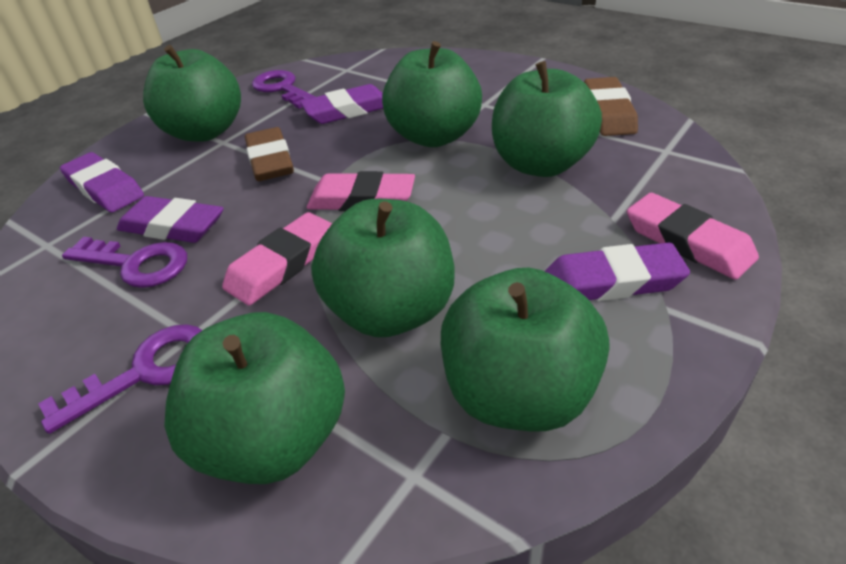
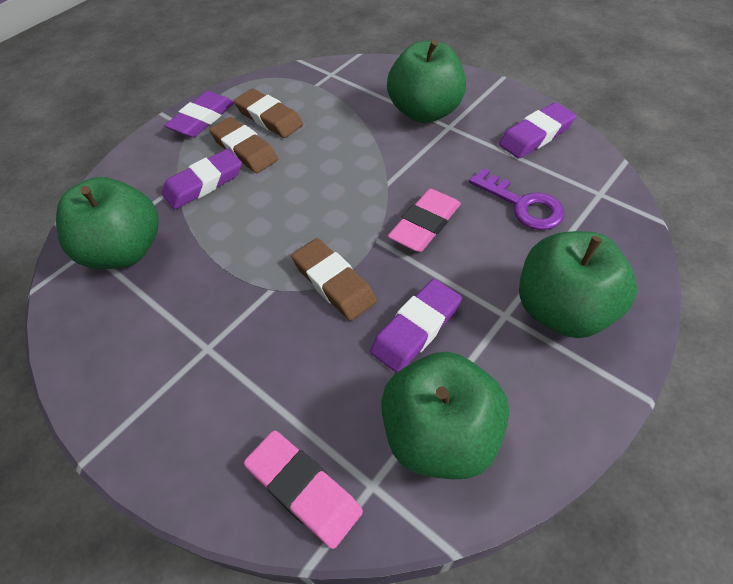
brown eraser: 2 -> 3
green apple: 6 -> 4
pink eraser: 3 -> 2
purple key: 3 -> 1

